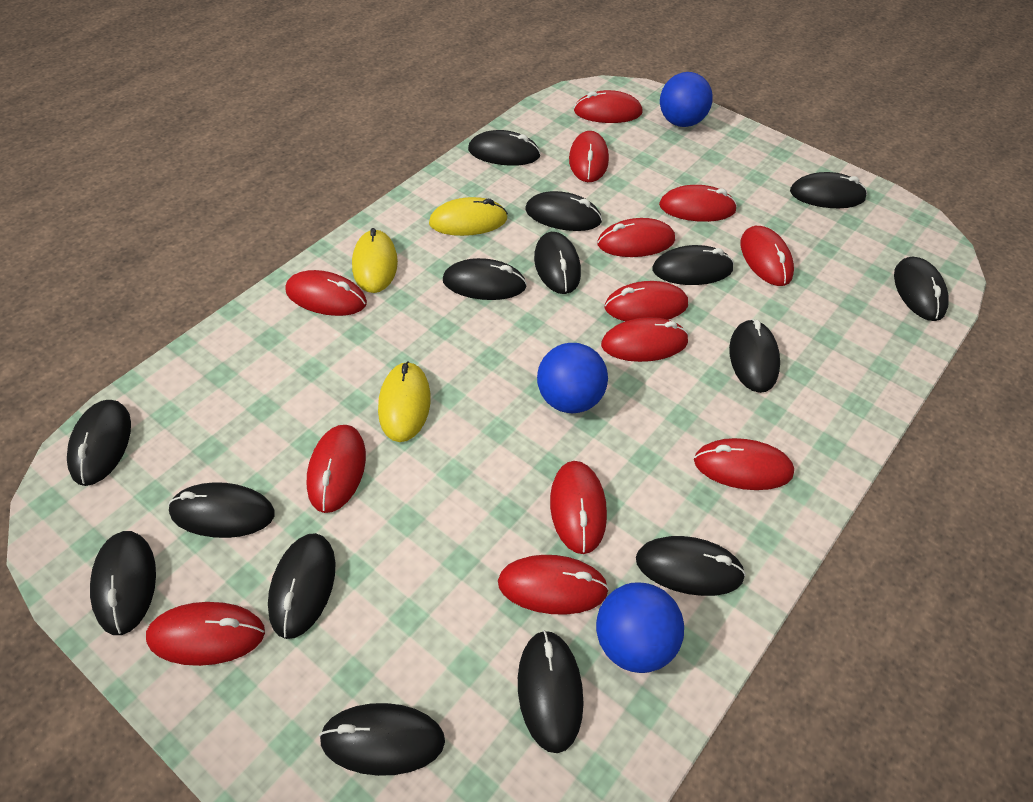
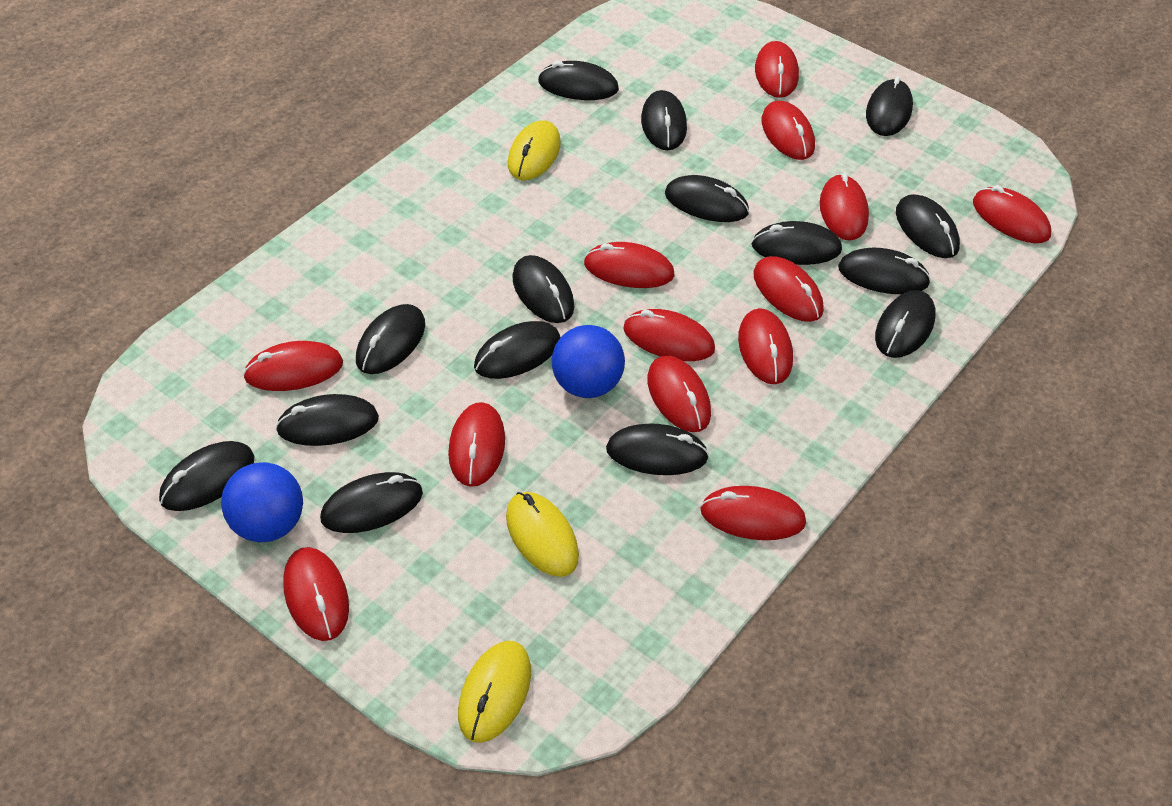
blue ball: 3 -> 2

